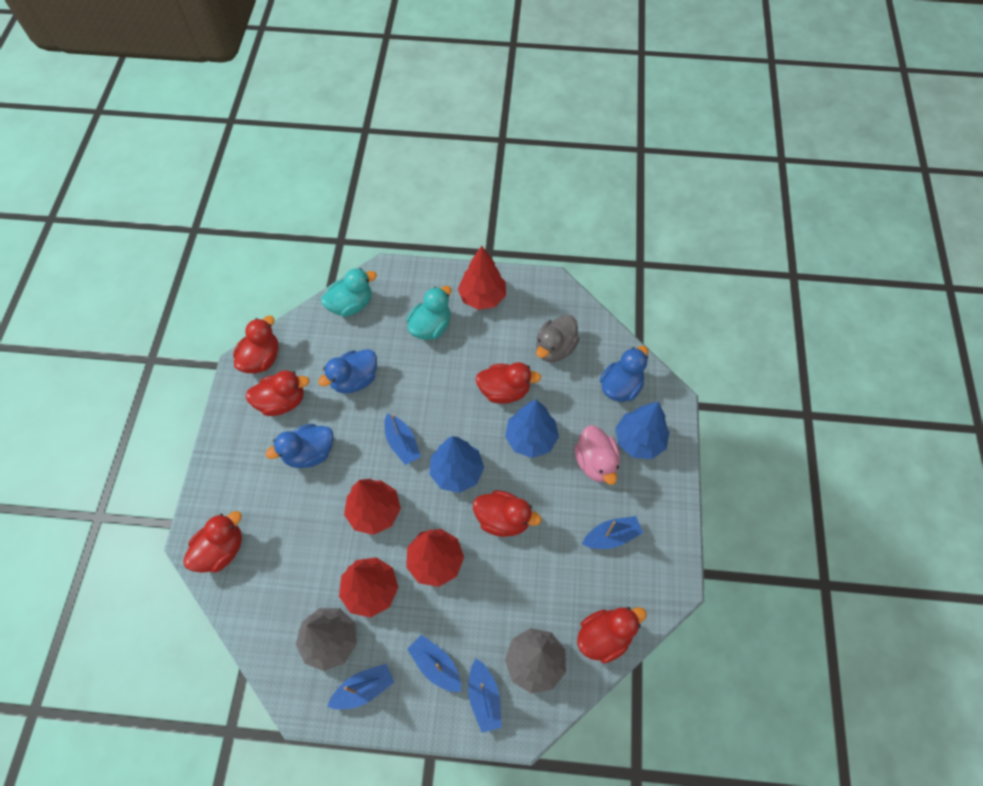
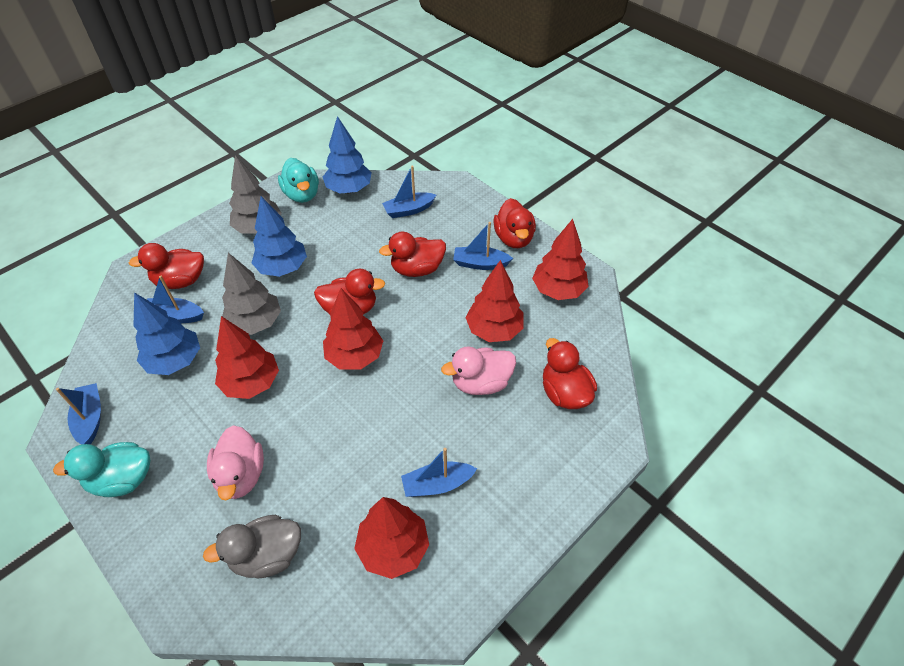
blue duck: 3 -> 0
pink duck: 1 -> 2
red duck: 6 -> 5
red tree: 4 -> 5

